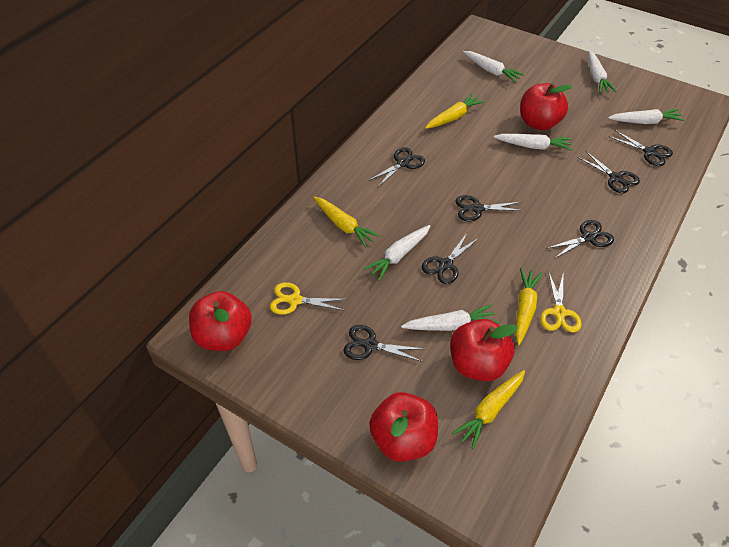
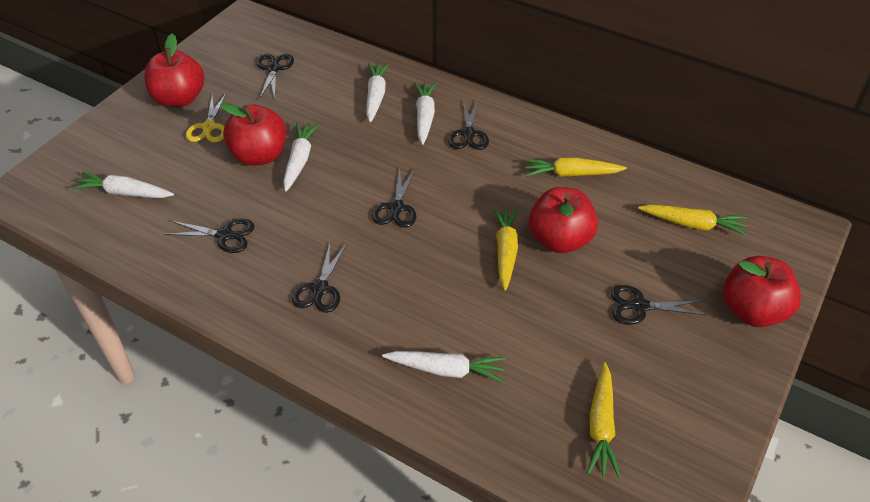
black scissors: 7 -> 6
white carrot: 6 -> 5
yellow scissors: 2 -> 1

